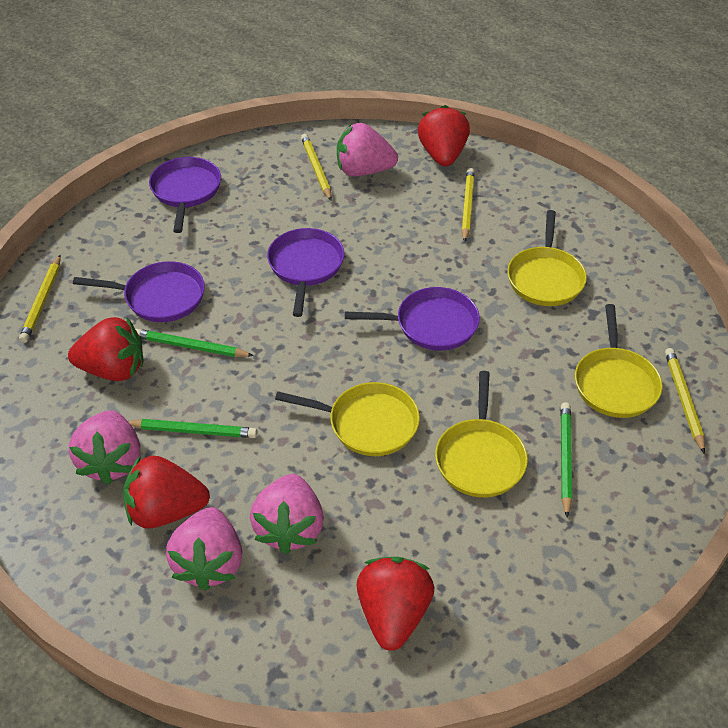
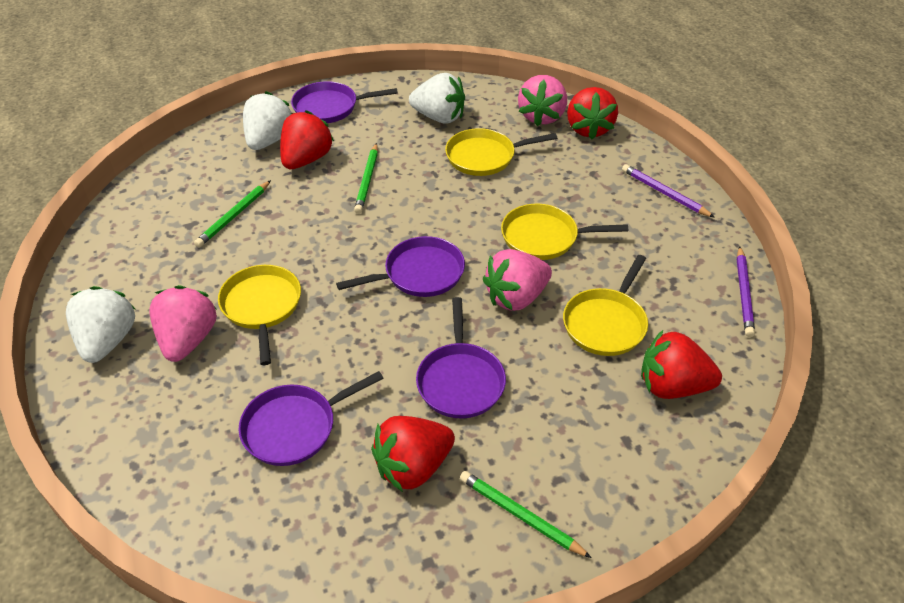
pink strawberry: 4 -> 3
purple pencil: 0 -> 2
white strawberry: 0 -> 3
yellow pencil: 4 -> 0

